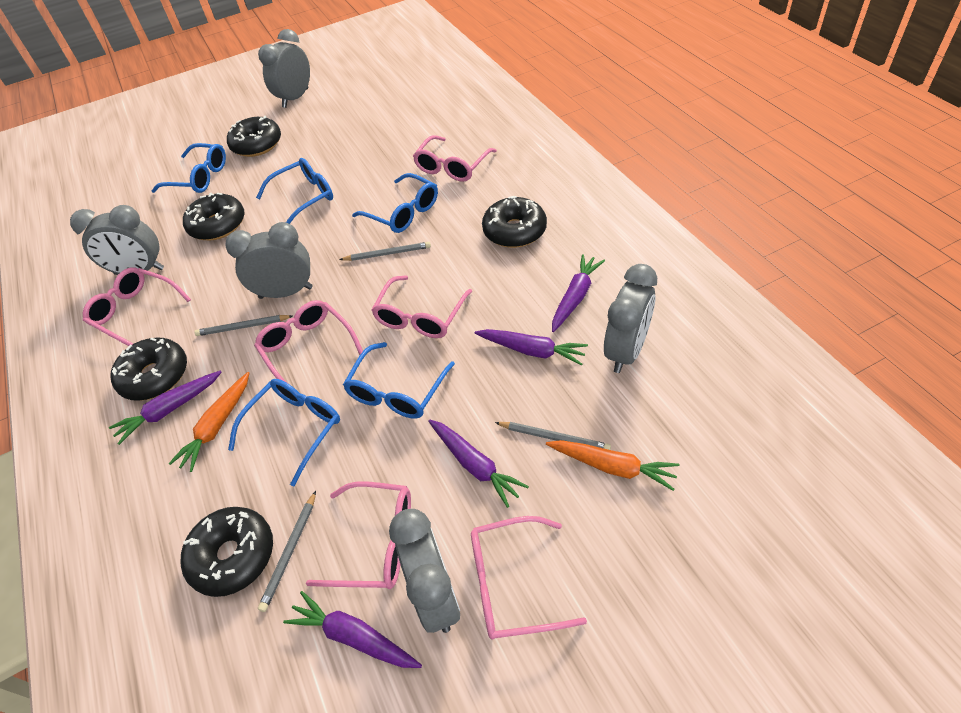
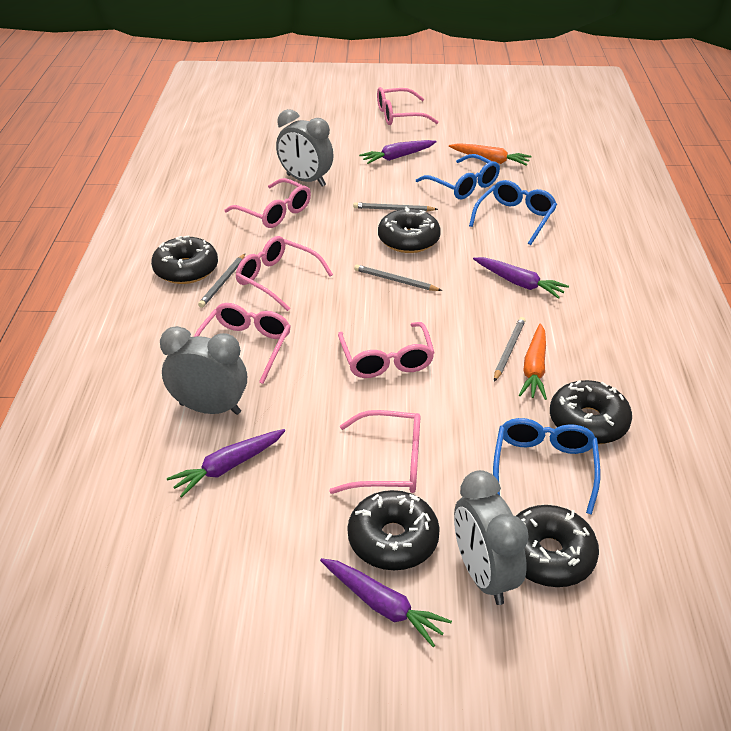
blue glasses: 5 -> 3
grey clock: 5 -> 3
purple carrot: 5 -> 4

